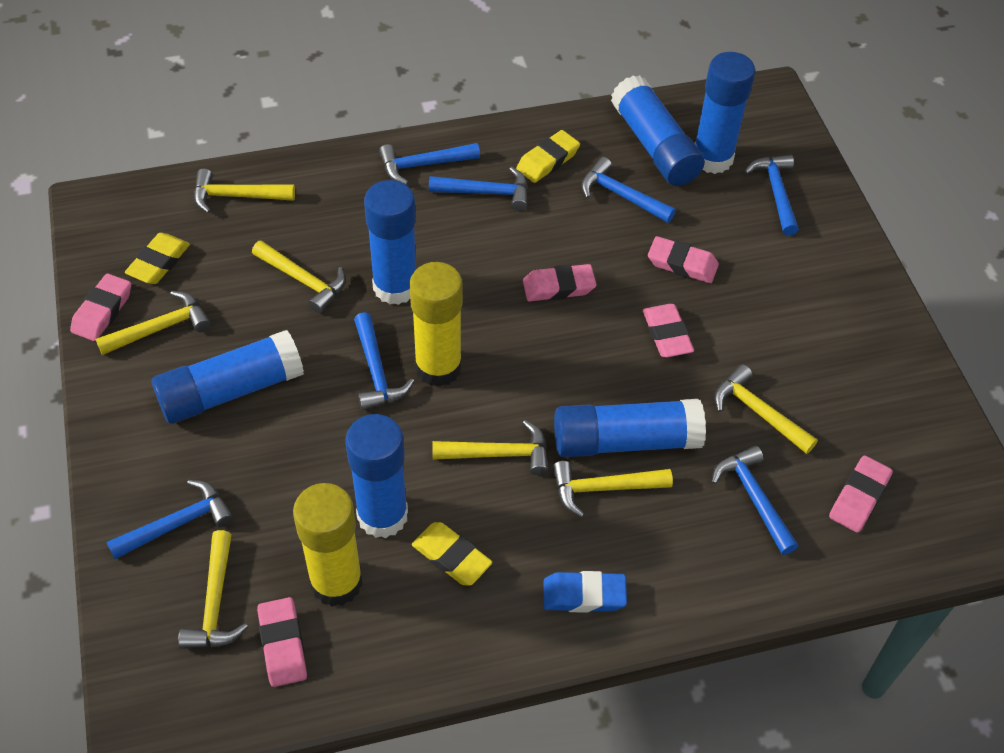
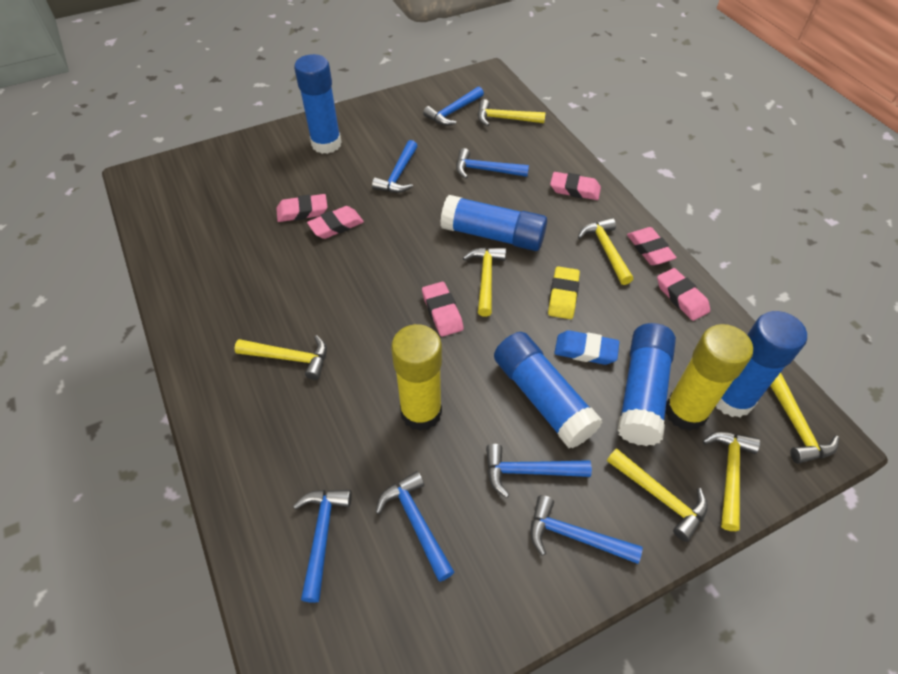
blue glue stick: 6 -> 5
yellow eraser: 3 -> 1

